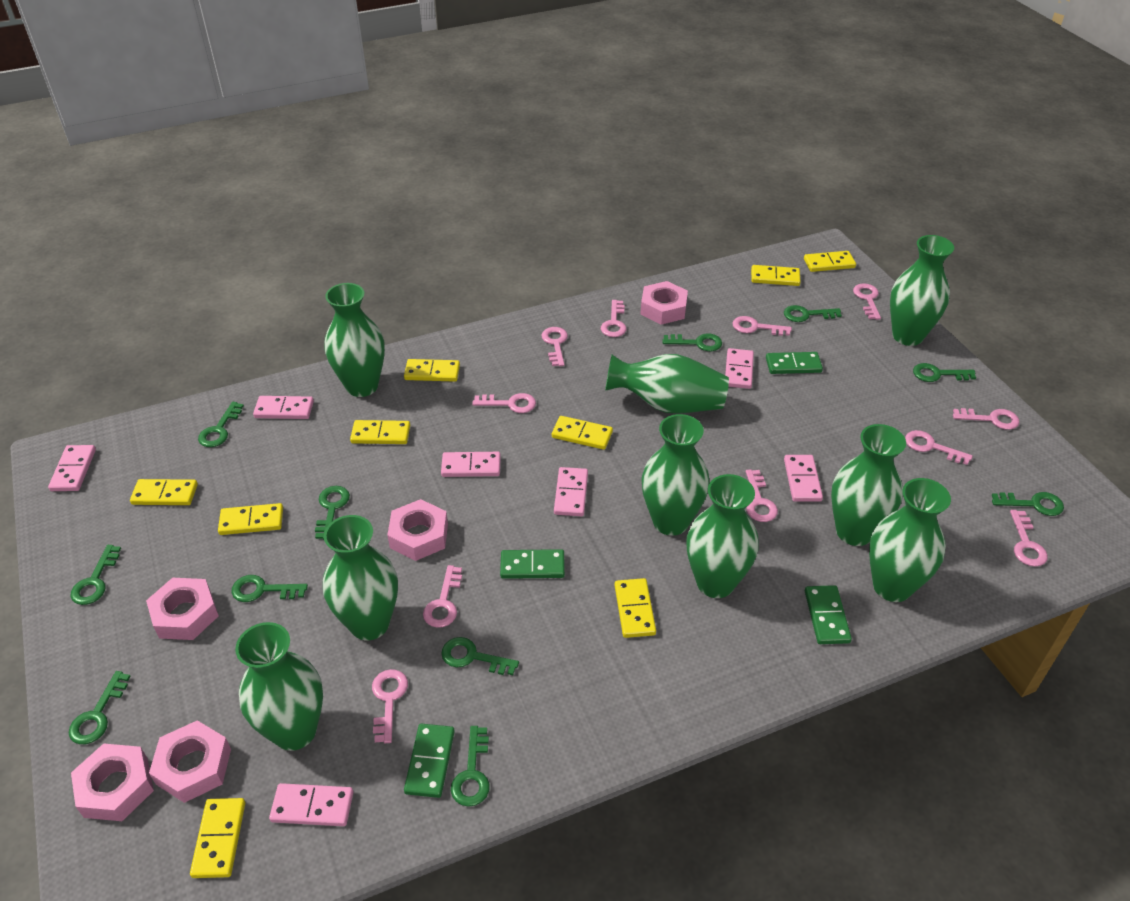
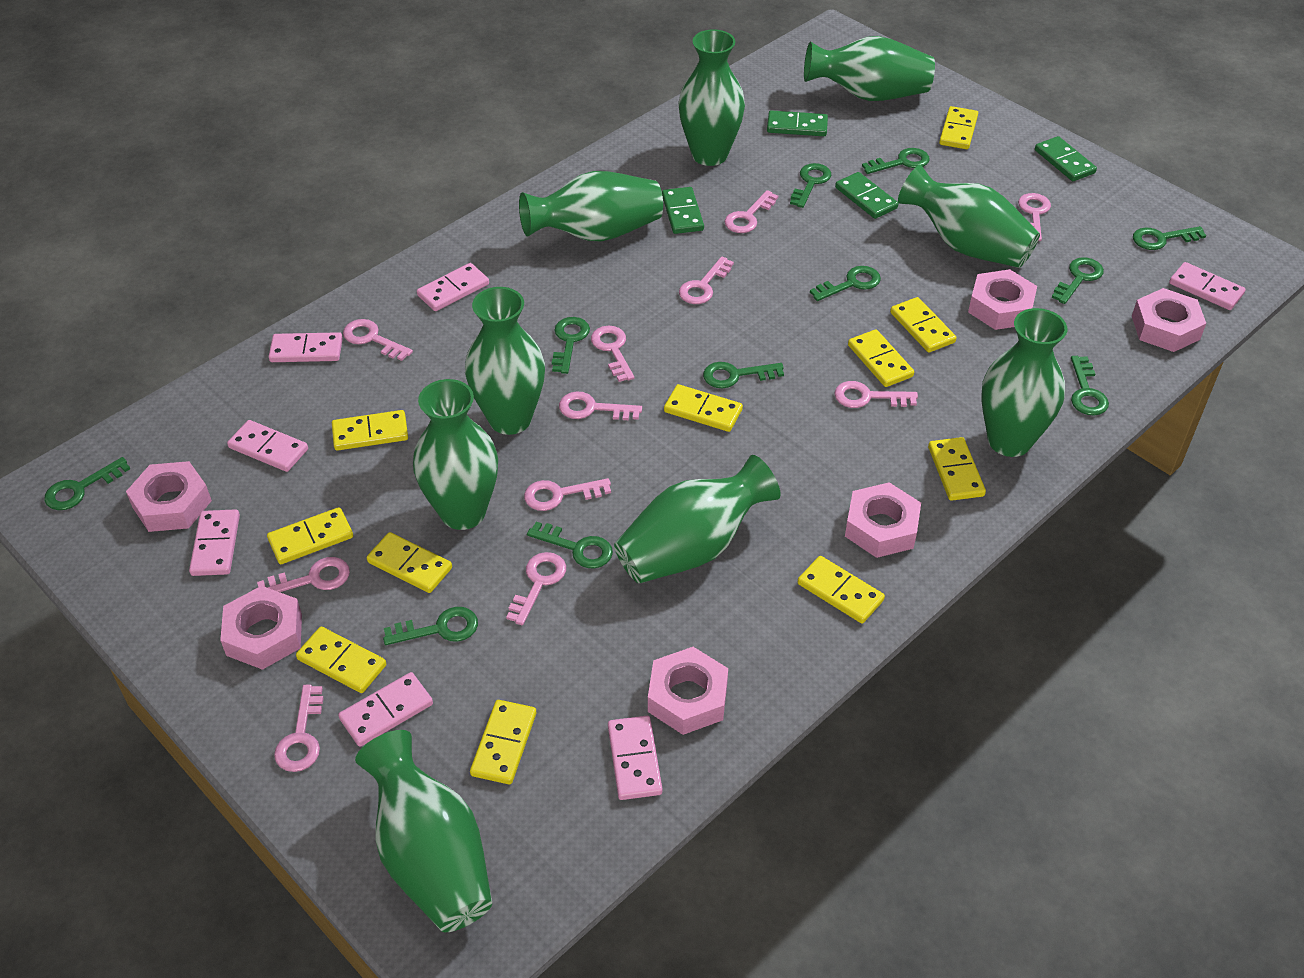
pink nut: 5 -> 6
yellow domino: 9 -> 11

